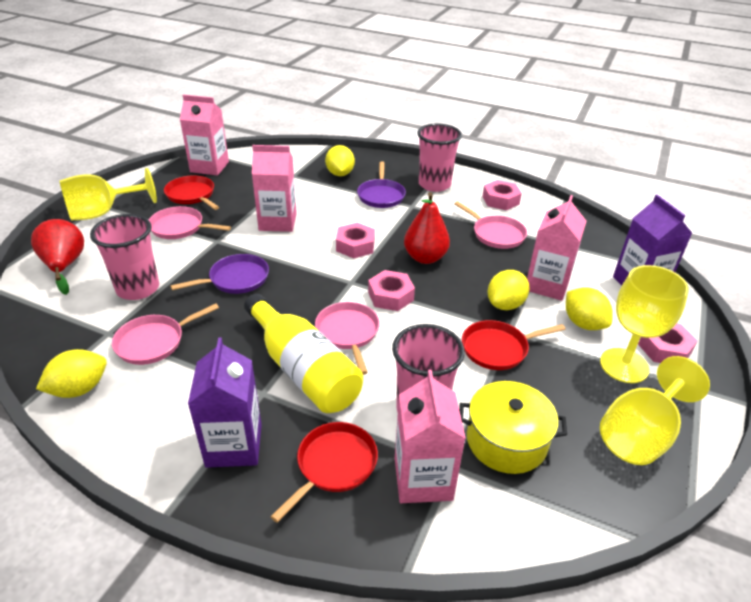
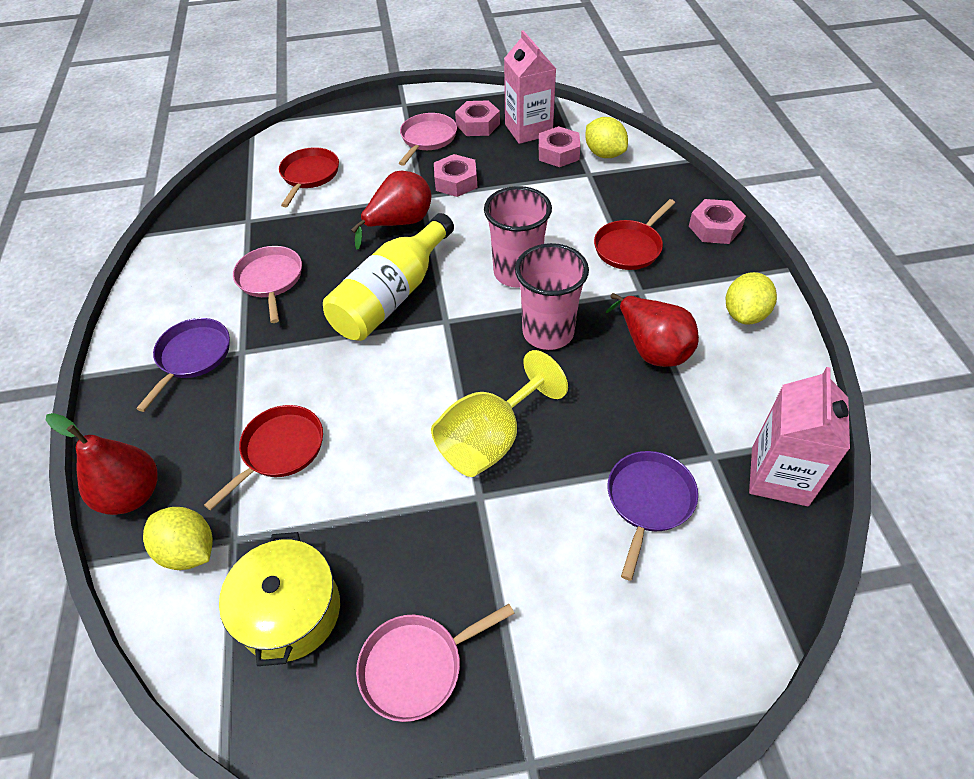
pink carton: 4 -> 2
pink cup: 3 -> 2
pink pan: 4 -> 3
purple carton: 2 -> 0
red pear: 2 -> 3
yellow goblet: 3 -> 1
yellow lemon: 4 -> 3

